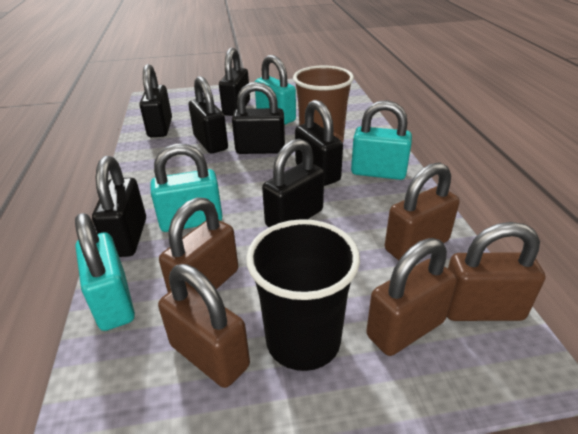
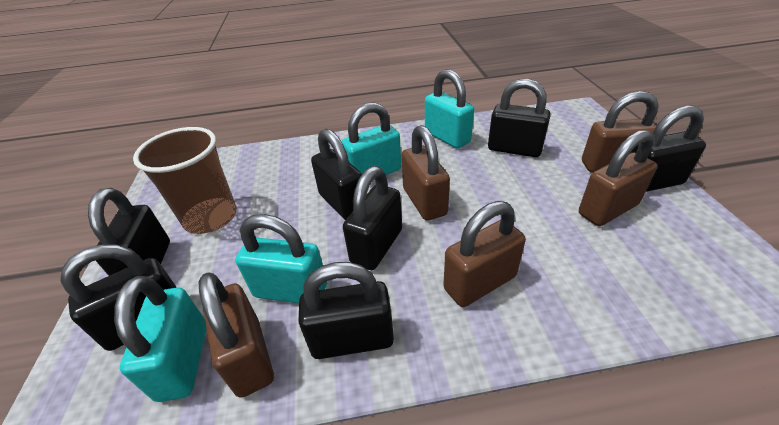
black cup: 1 -> 0

